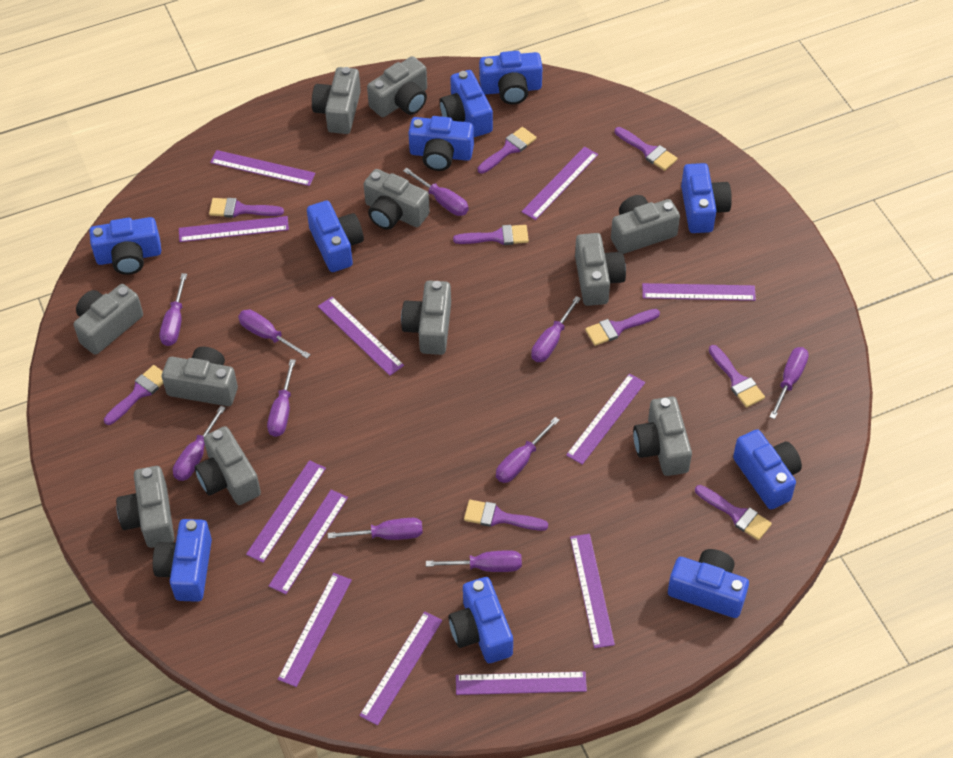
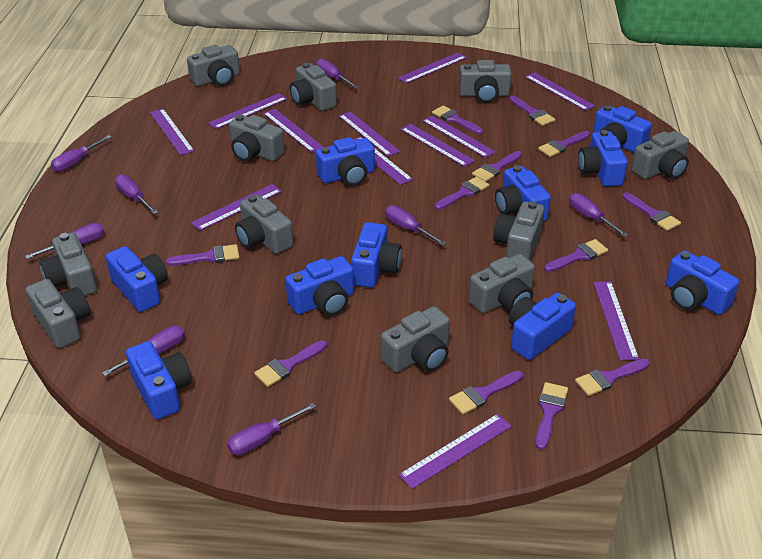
purple brush: 9 -> 12
purple screwdriver: 10 -> 8

